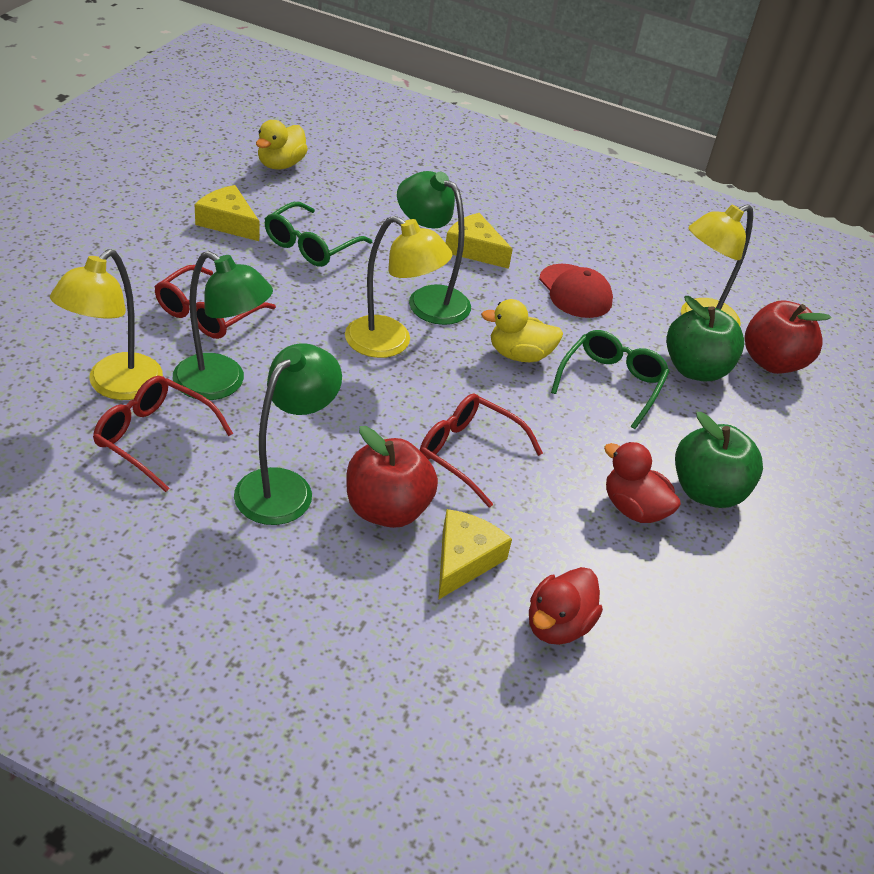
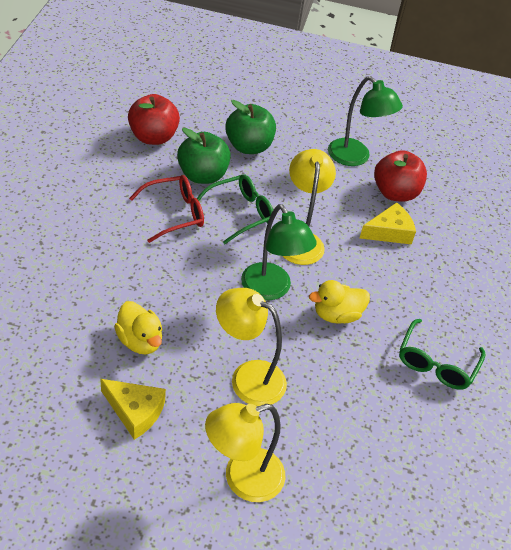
green lamp: 3 -> 2
red cap: 1 -> 0
red duck: 2 -> 0
red glasses: 3 -> 1
yellow cheese: 3 -> 2

